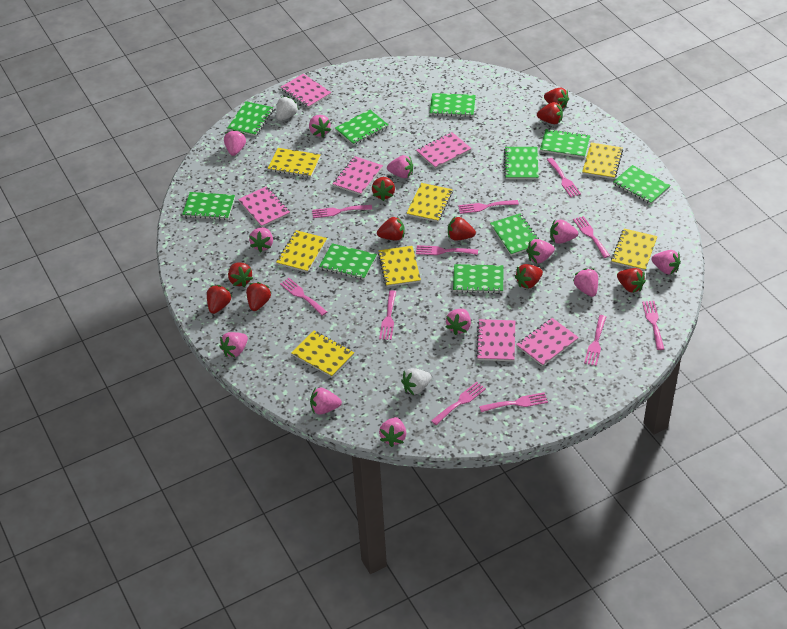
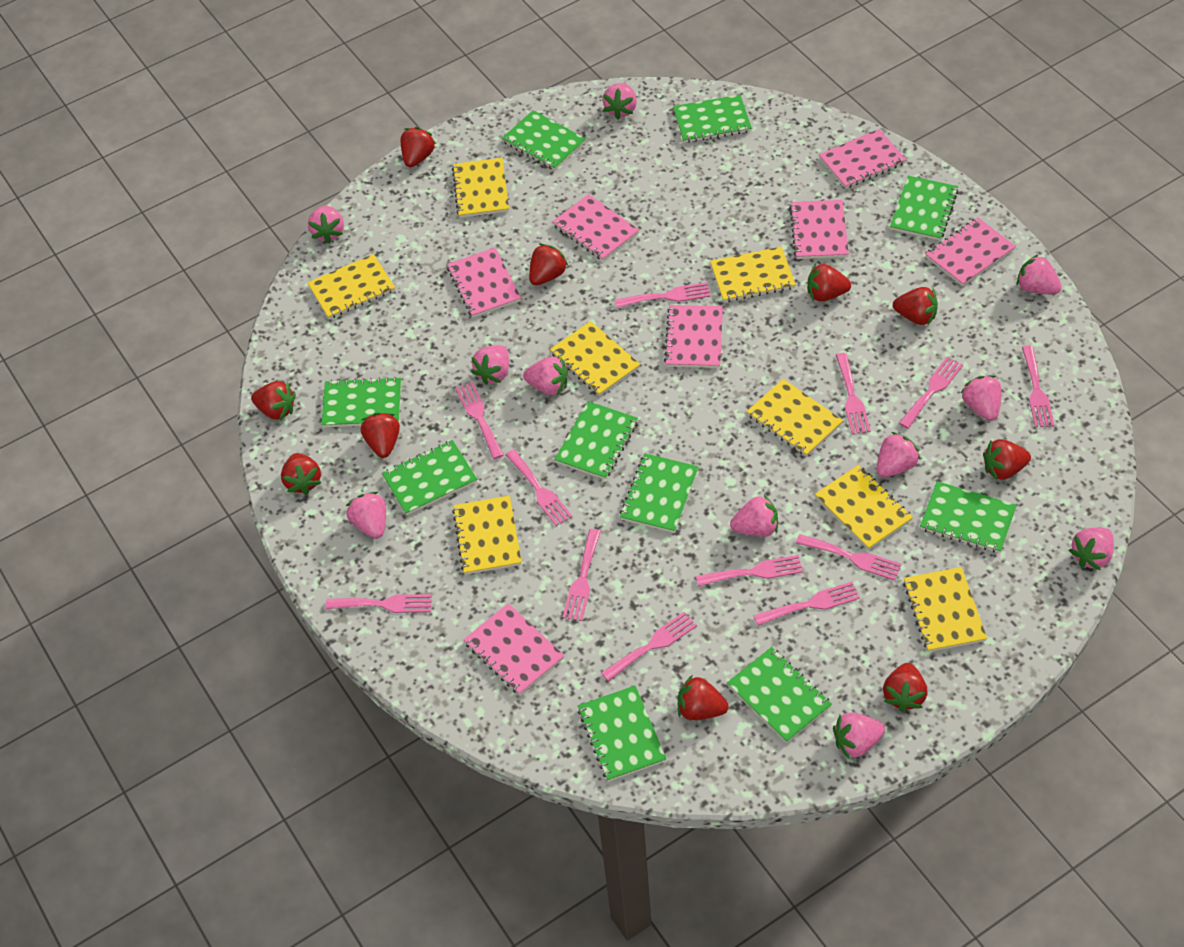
pink fork: 11 -> 12
pink notebook: 6 -> 7
pink strawberry: 12 -> 11
white strawberry: 2 -> 0
yellow notebook: 7 -> 8

